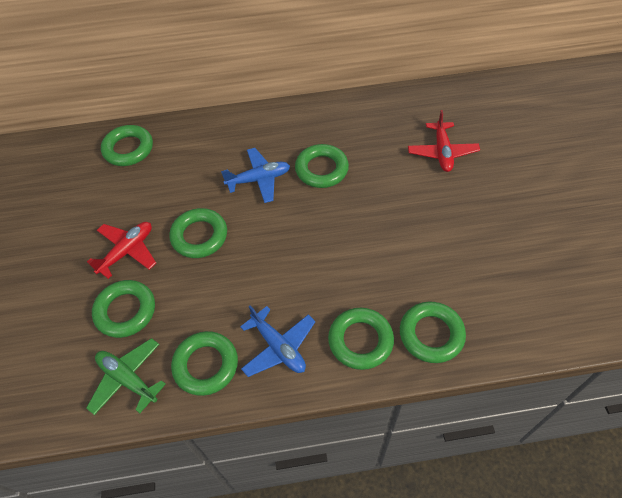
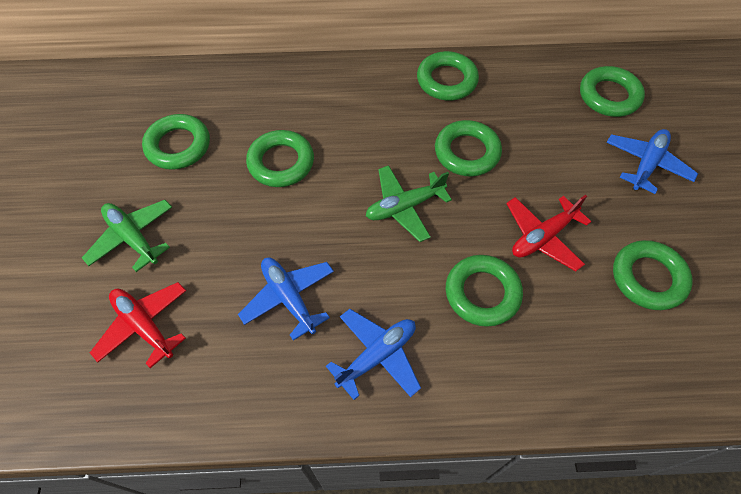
blue plane: 2 -> 3
green plane: 1 -> 2

